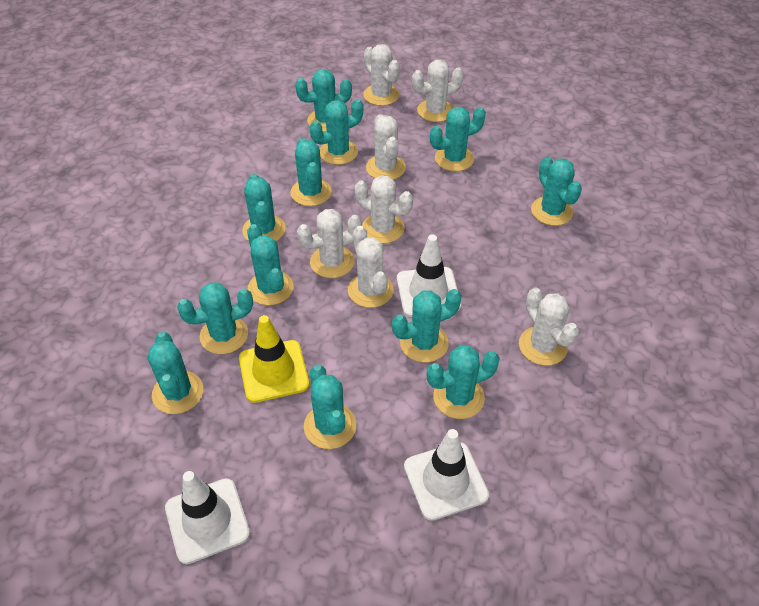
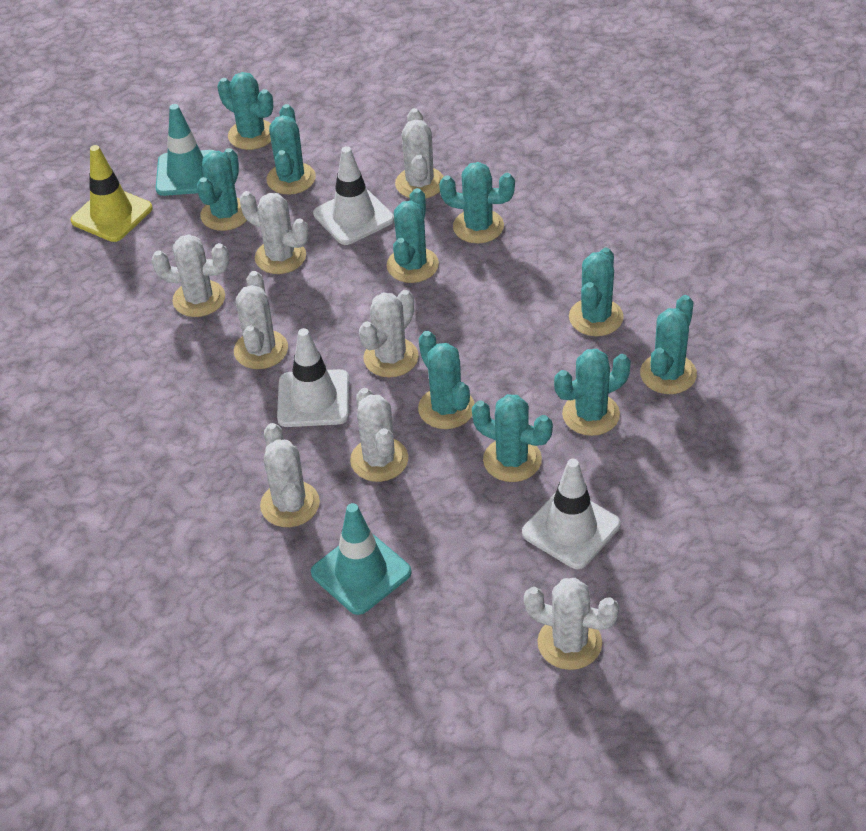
turquoise cactus: 12 -> 10
turquoise traffic cone: 0 -> 2
white cactus: 7 -> 8

